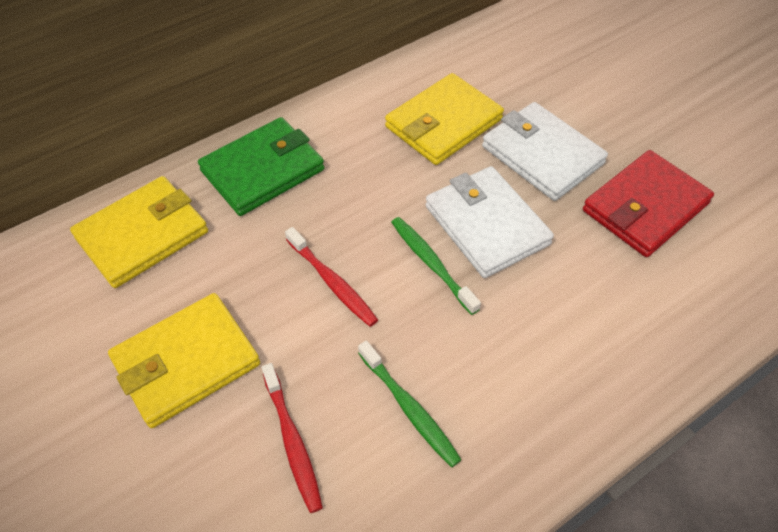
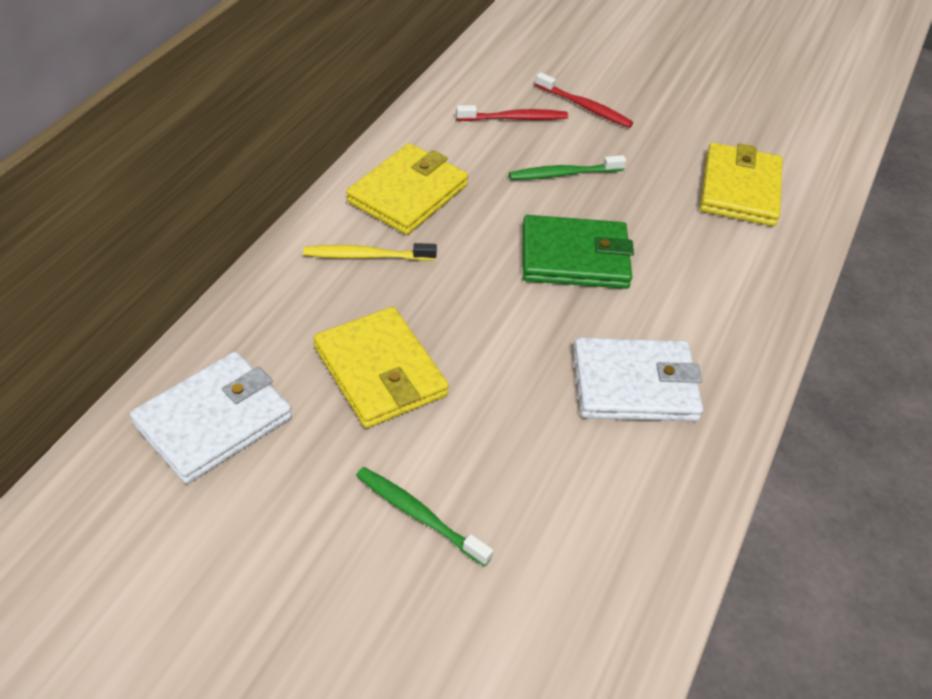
red wallet: 1 -> 0
yellow toothbrush: 0 -> 1

